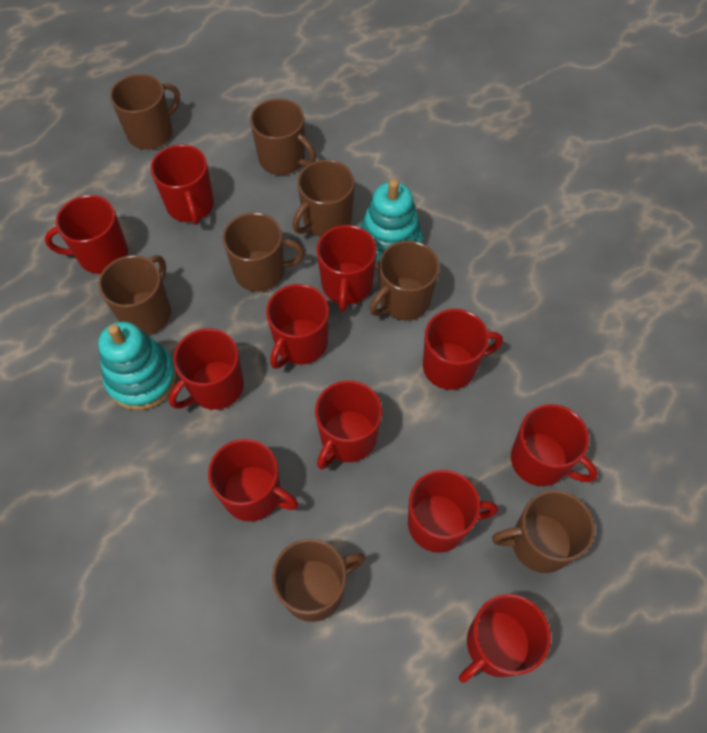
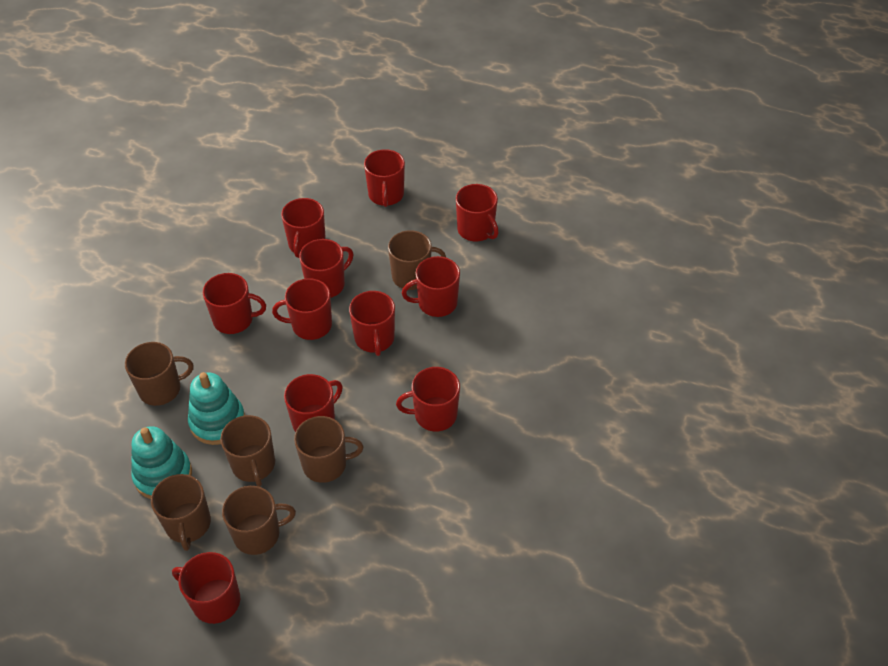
brown mug: 8 -> 6

